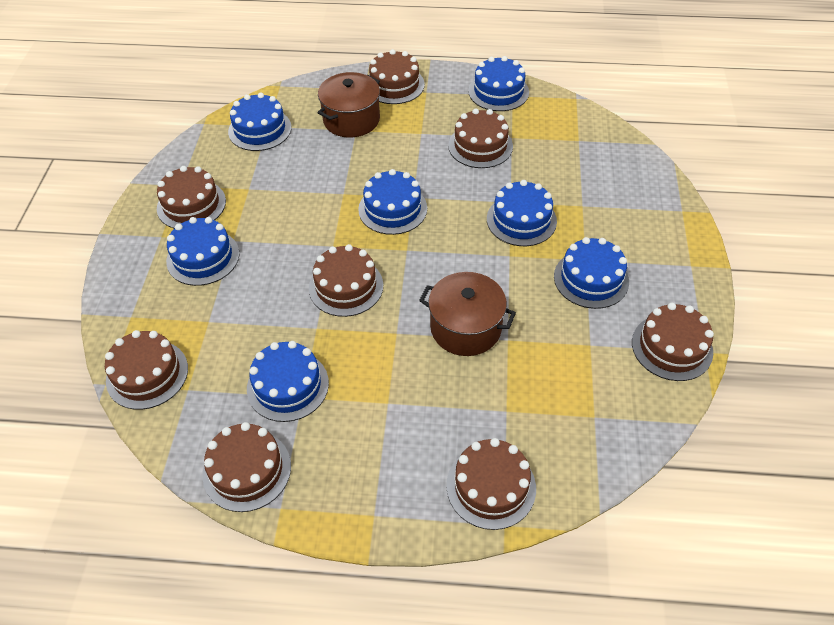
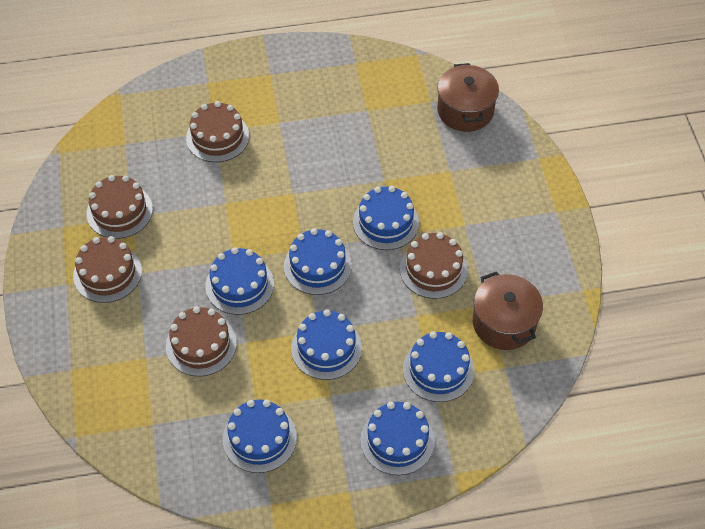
brown cake: 8 -> 5

